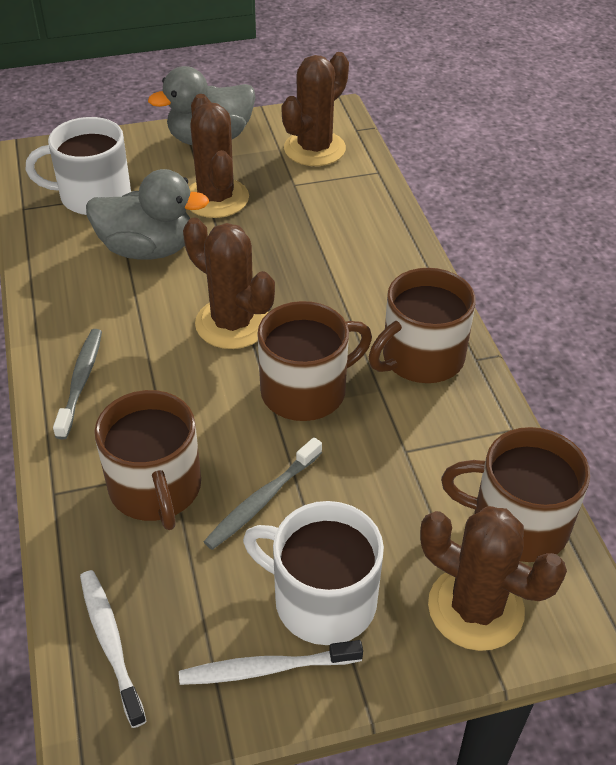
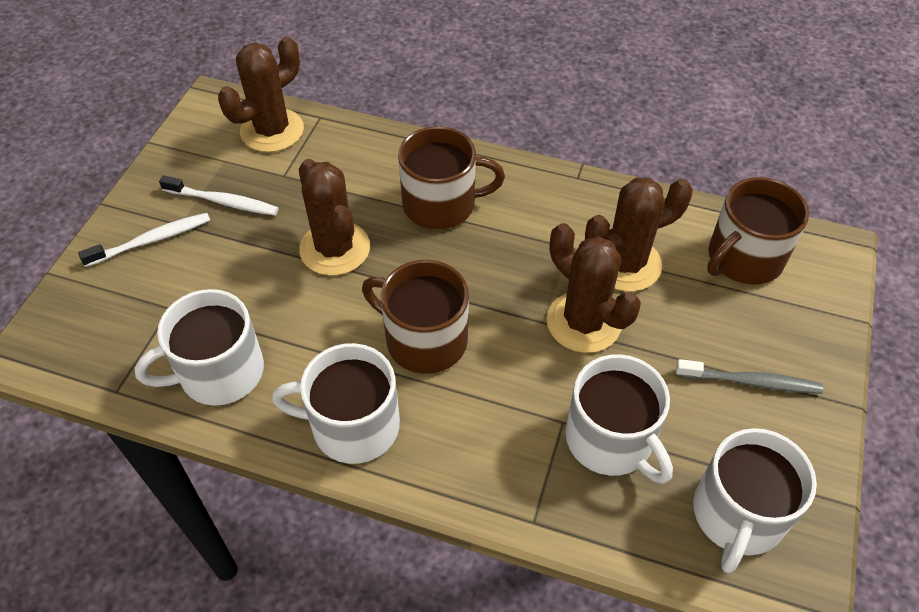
brown mug: 4 -> 3
grey duck: 2 -> 0
grey toothbrush: 2 -> 1
white mug: 2 -> 4

